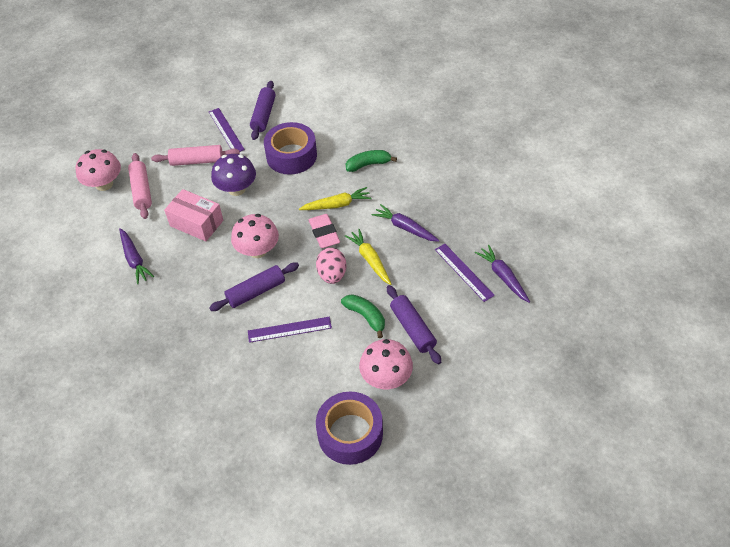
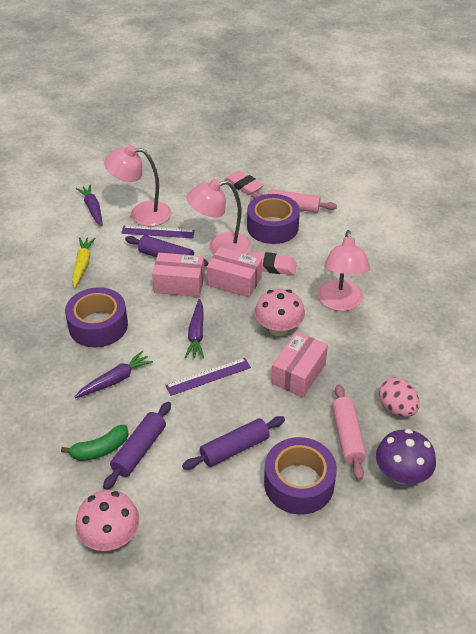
green banana: 2 -> 1
pink box: 1 -> 3
pink eraser: 1 -> 2
pink lamp: 0 -> 3
pink mushroom: 3 -> 2
purple ruler: 3 -> 2
purple tape: 2 -> 3
yellow carrot: 2 -> 1

